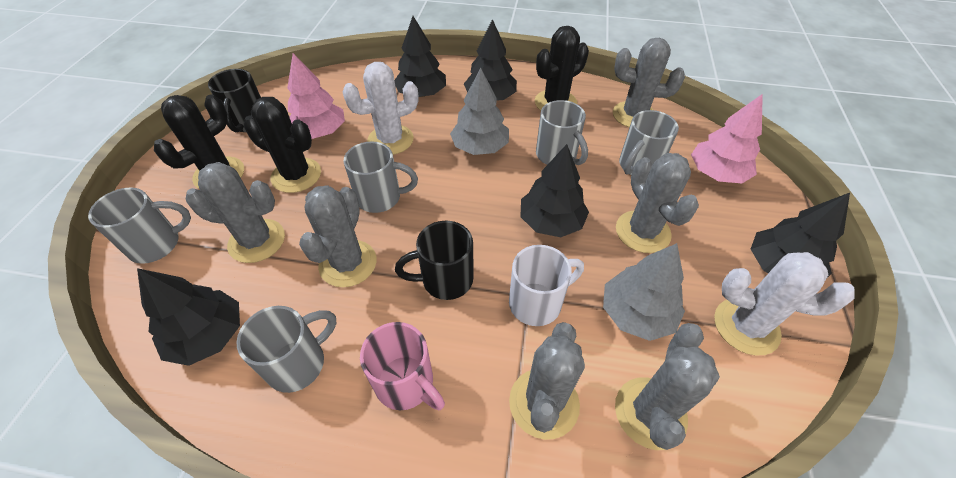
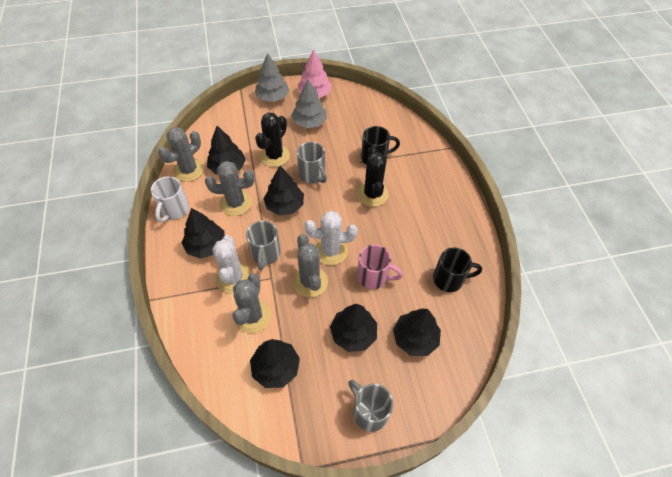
black cactus: 3 -> 2
black tree: 5 -> 6
grey cactus: 6 -> 4
grey mug: 5 -> 3
pink tree: 2 -> 1

